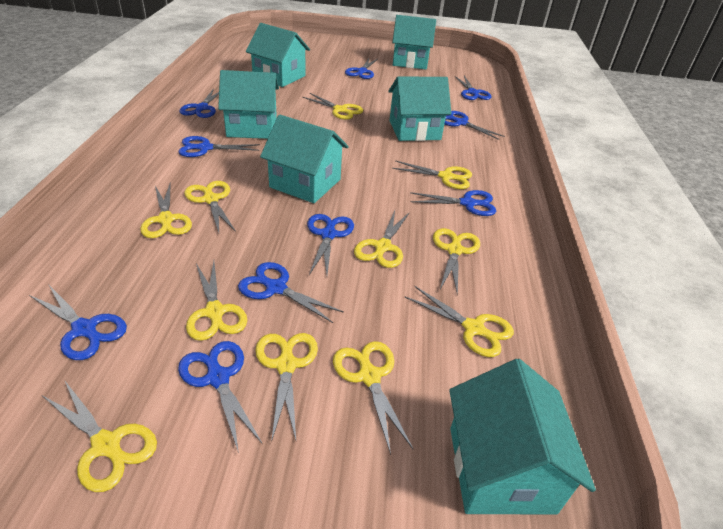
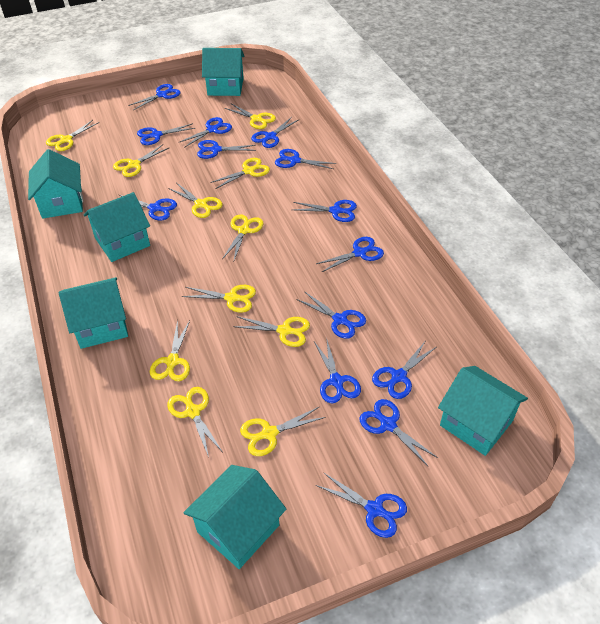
blue scissors: 10 -> 14

